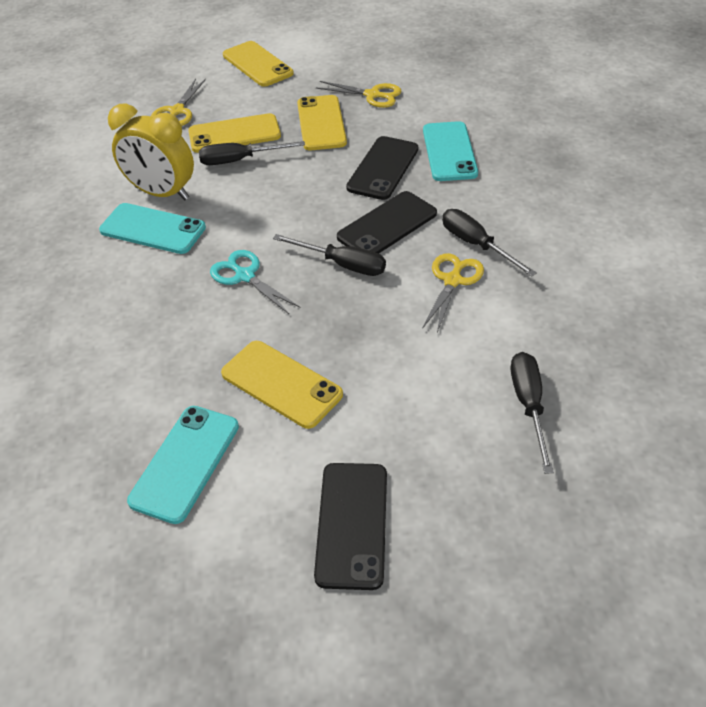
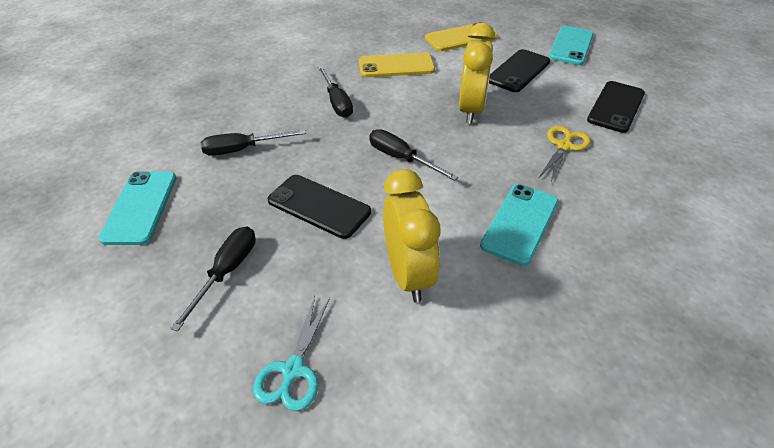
yellow clock: 1 -> 2
yellow phone: 4 -> 2
yellow scissors: 3 -> 1

